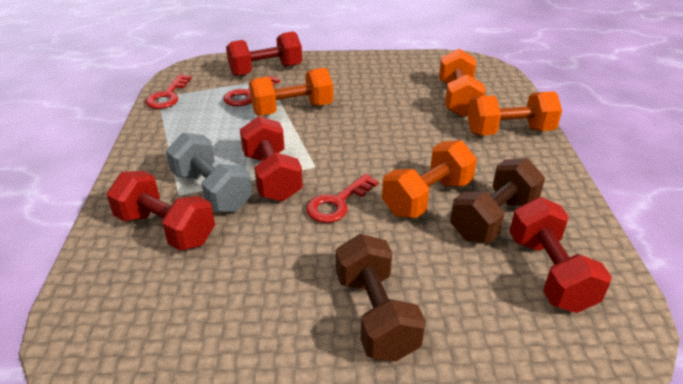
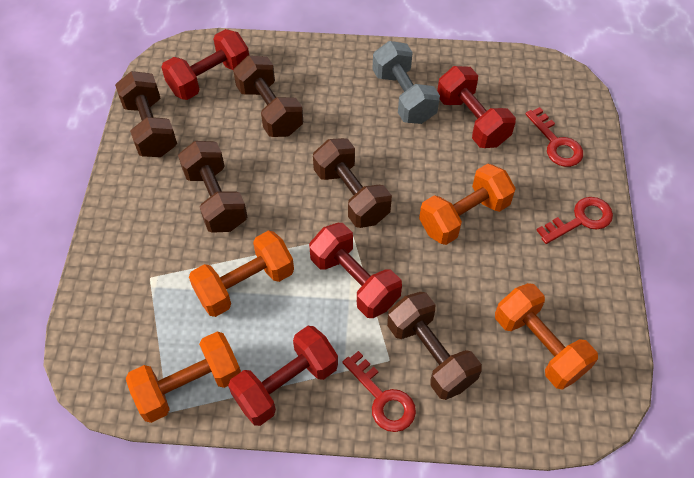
brown dumbbell: 2 -> 5

